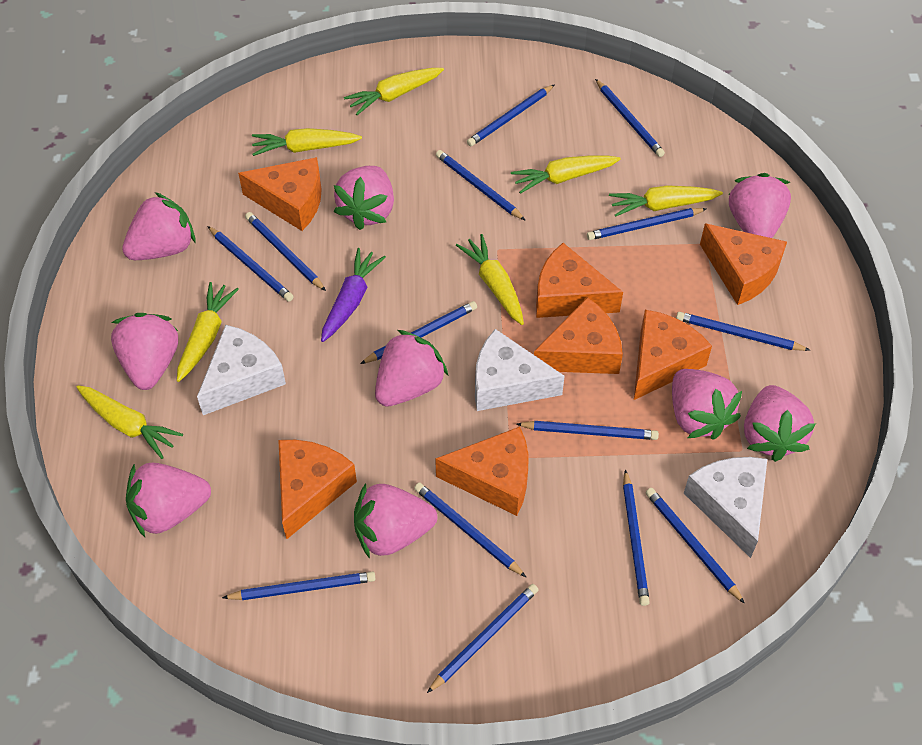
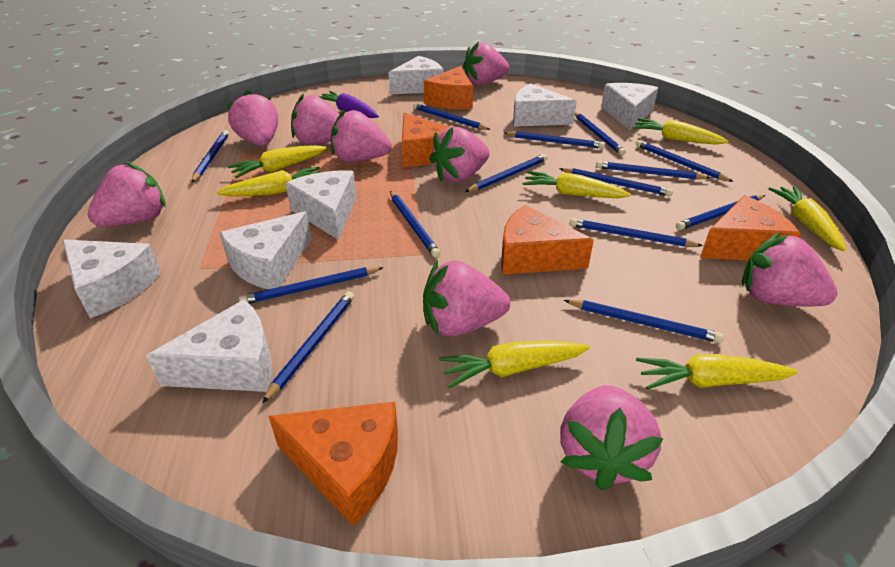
orange cheese: 7 -> 5
white cheese: 3 -> 7

